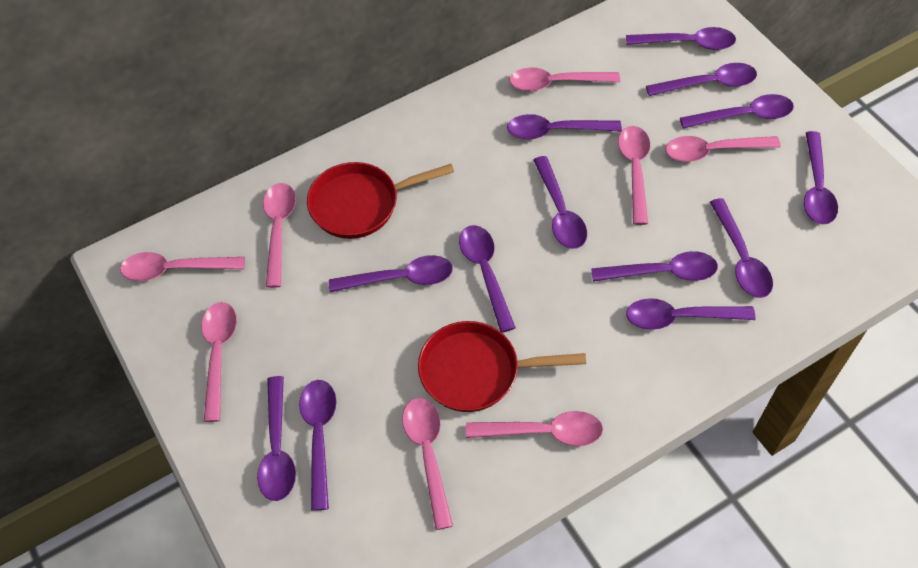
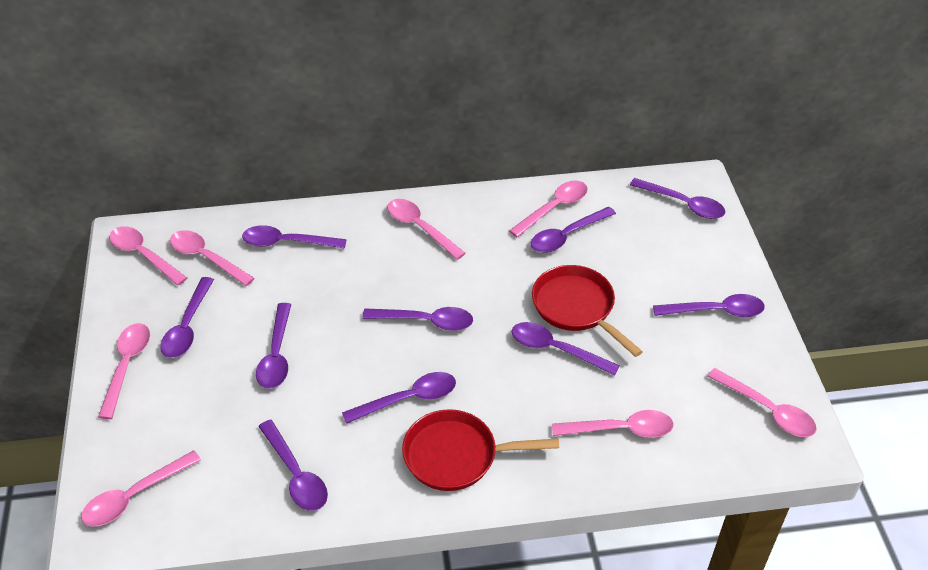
purple spoon: 13 -> 10

